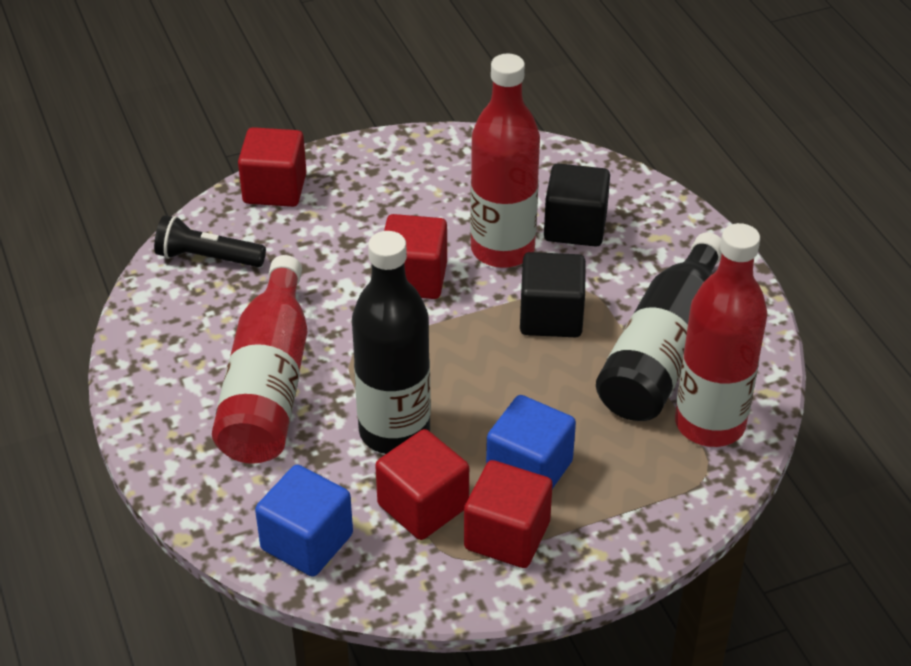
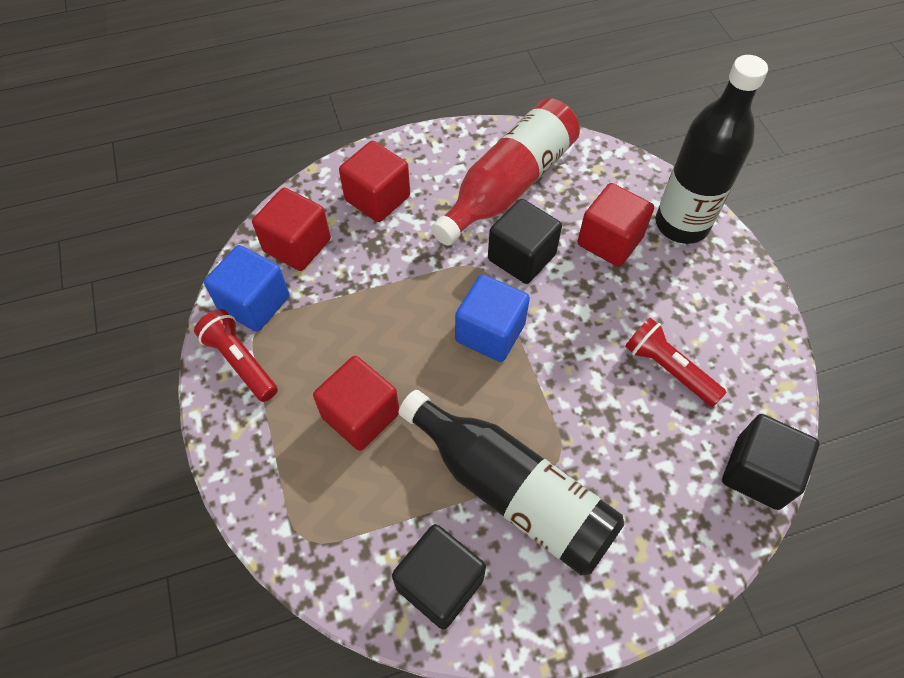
black cube: 2 -> 3
black flashlight: 1 -> 0
red bottle: 3 -> 1
red flashlight: 0 -> 2

